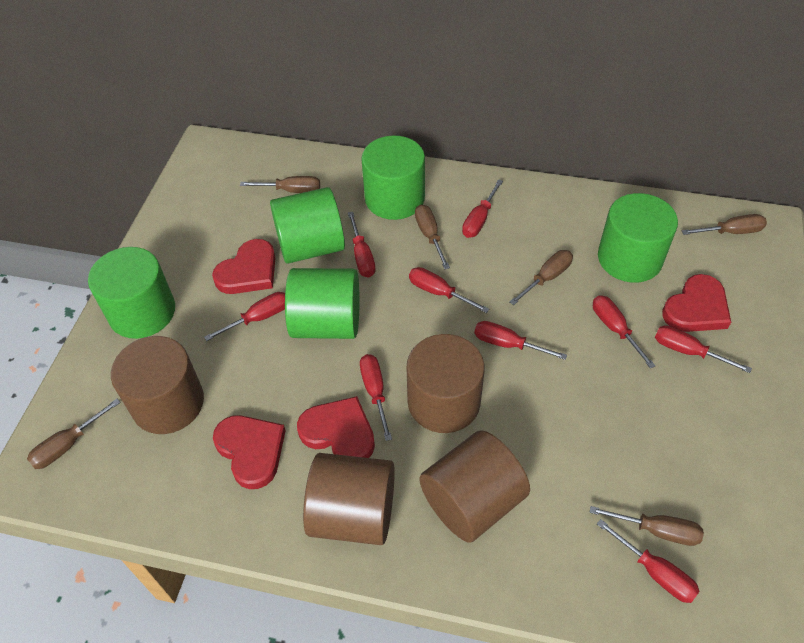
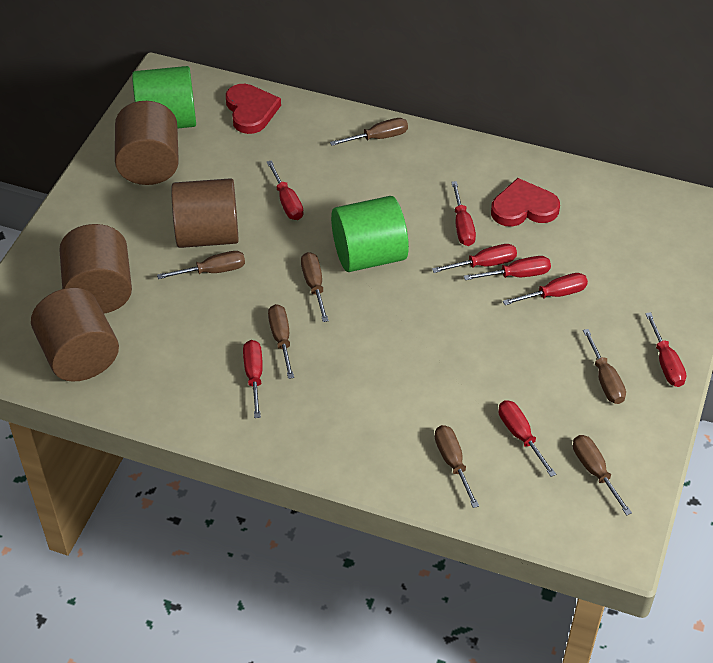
brown screwdriver: 6 -> 7
green cylinder: 5 -> 2
red heart: 4 -> 2
red screwdriver: 9 -> 8

